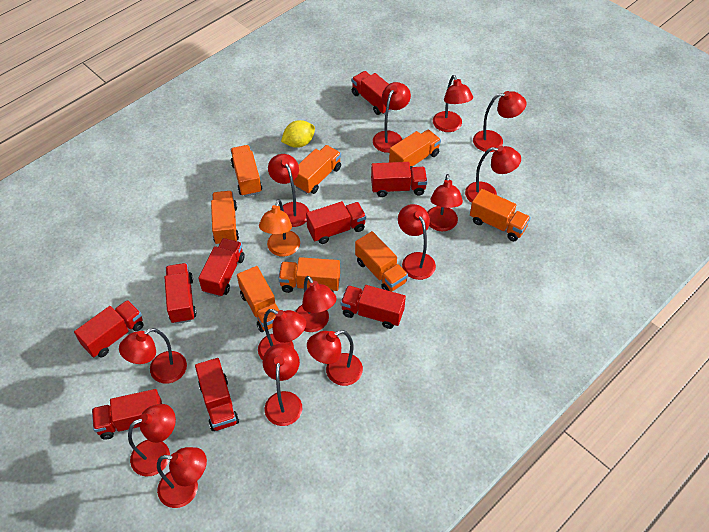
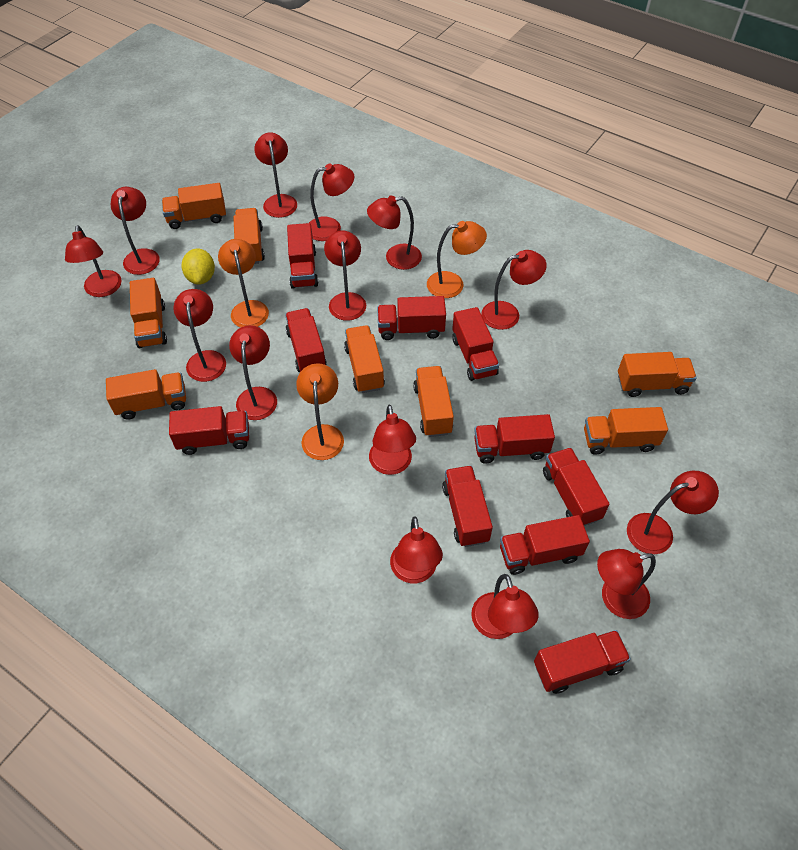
orange lamp: 1 -> 3
red truck: 9 -> 10

